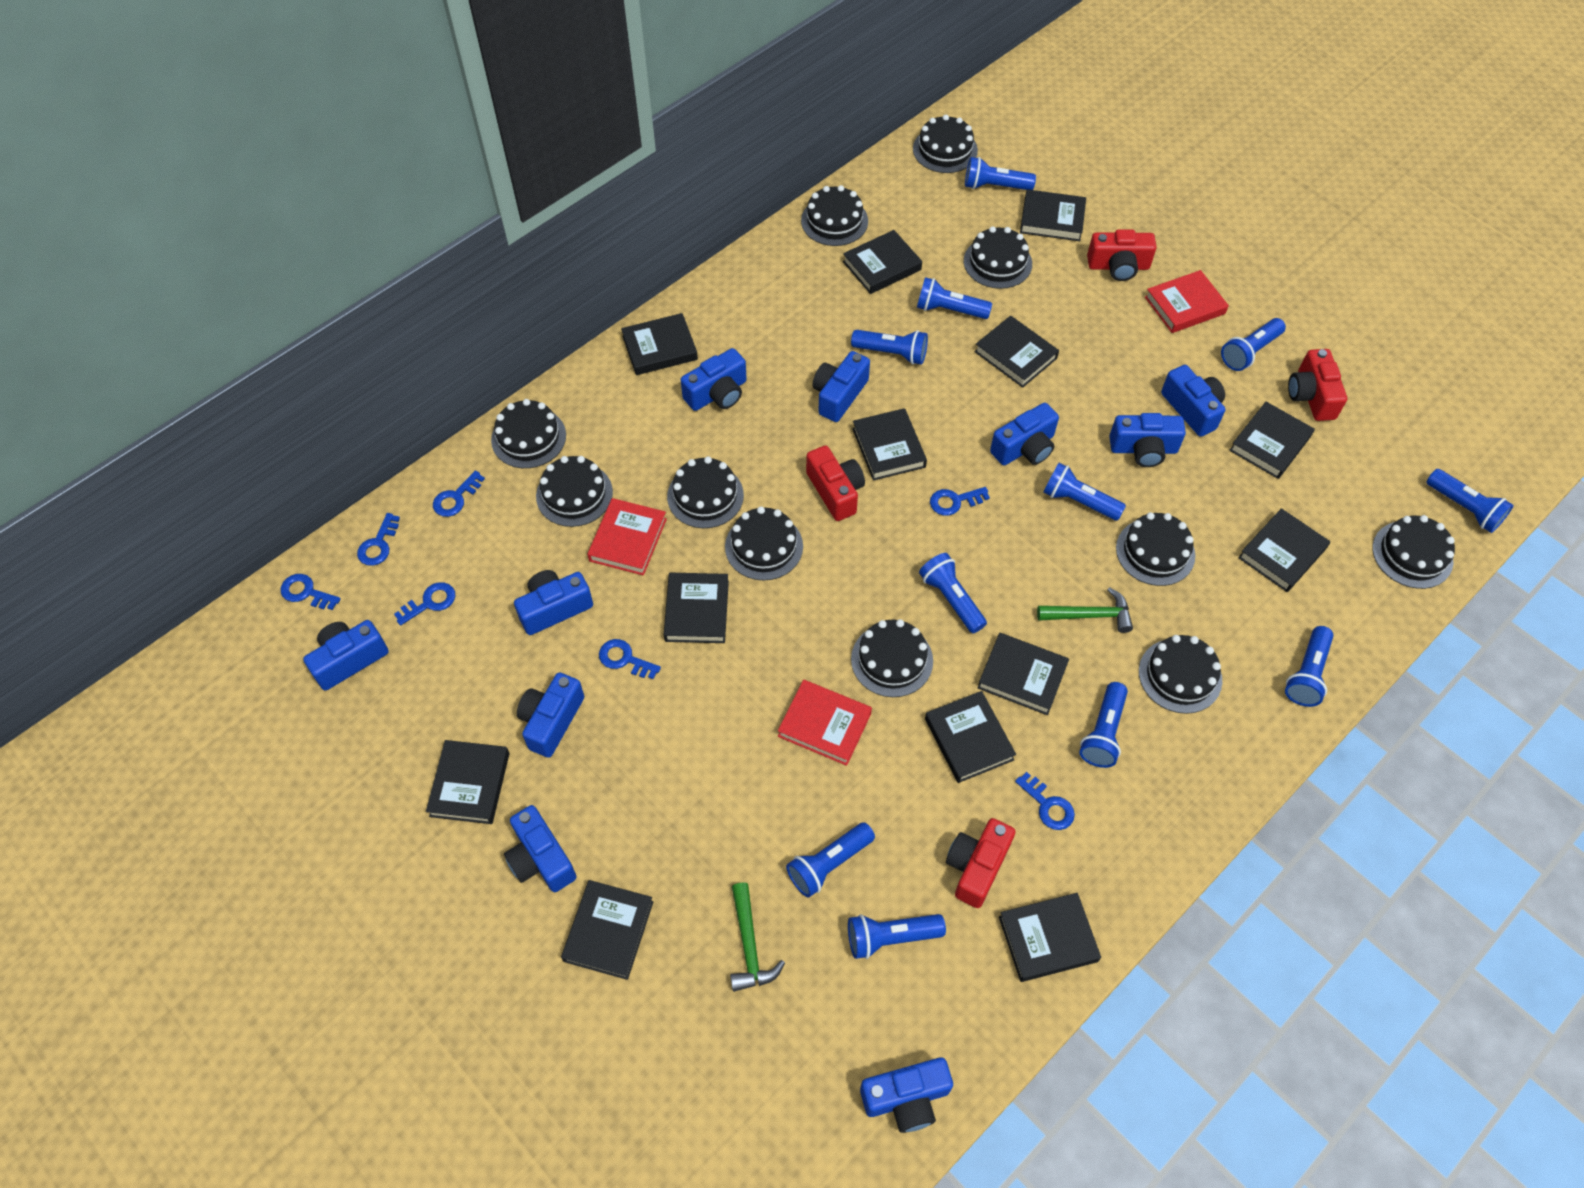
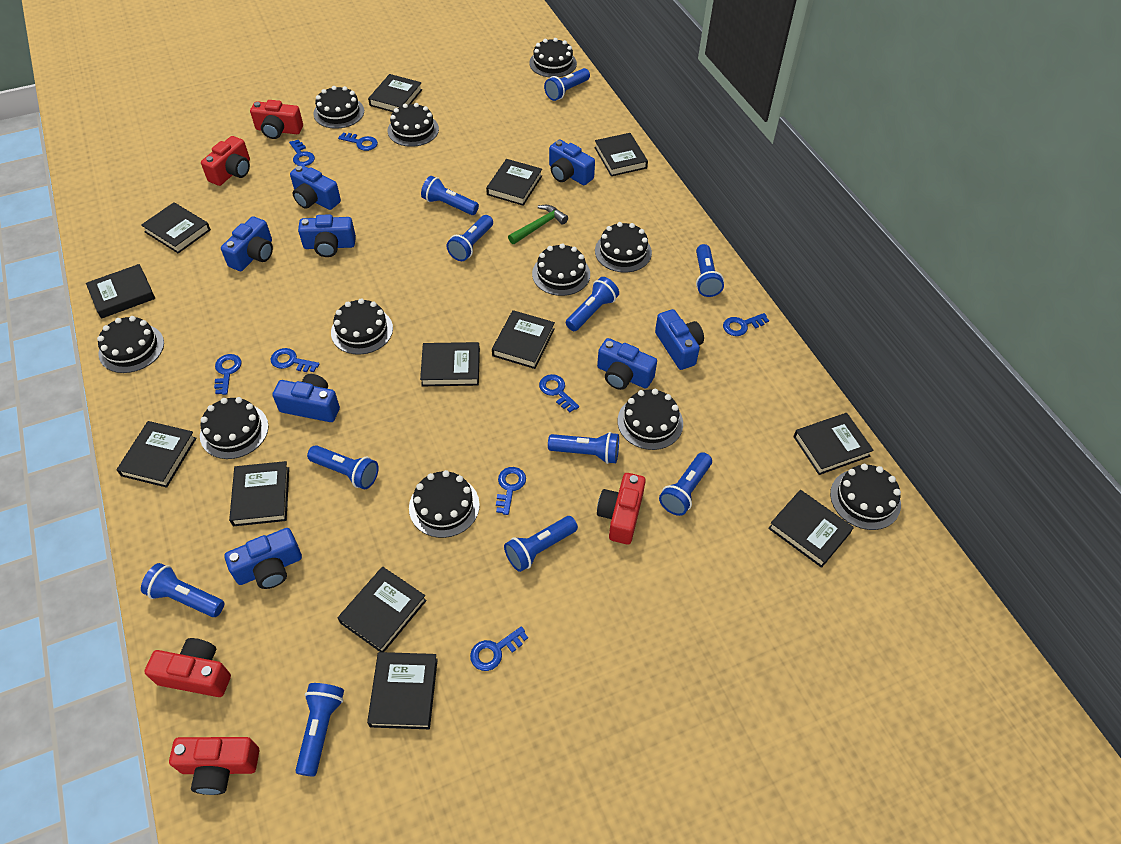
blue camera: 10 -> 8
blue key: 7 -> 8
green hammer: 2 -> 1
red book: 3 -> 0
red camera: 4 -> 5

